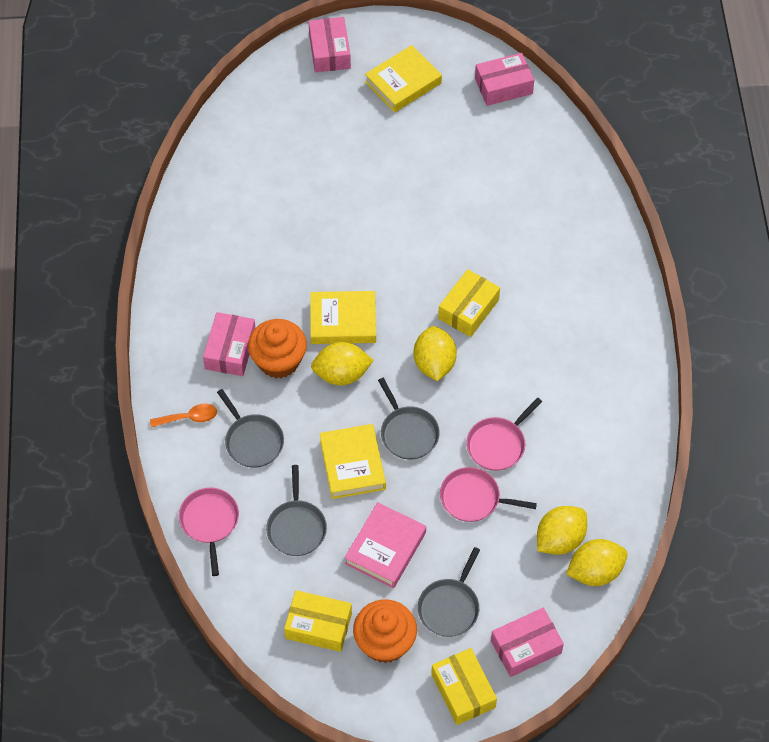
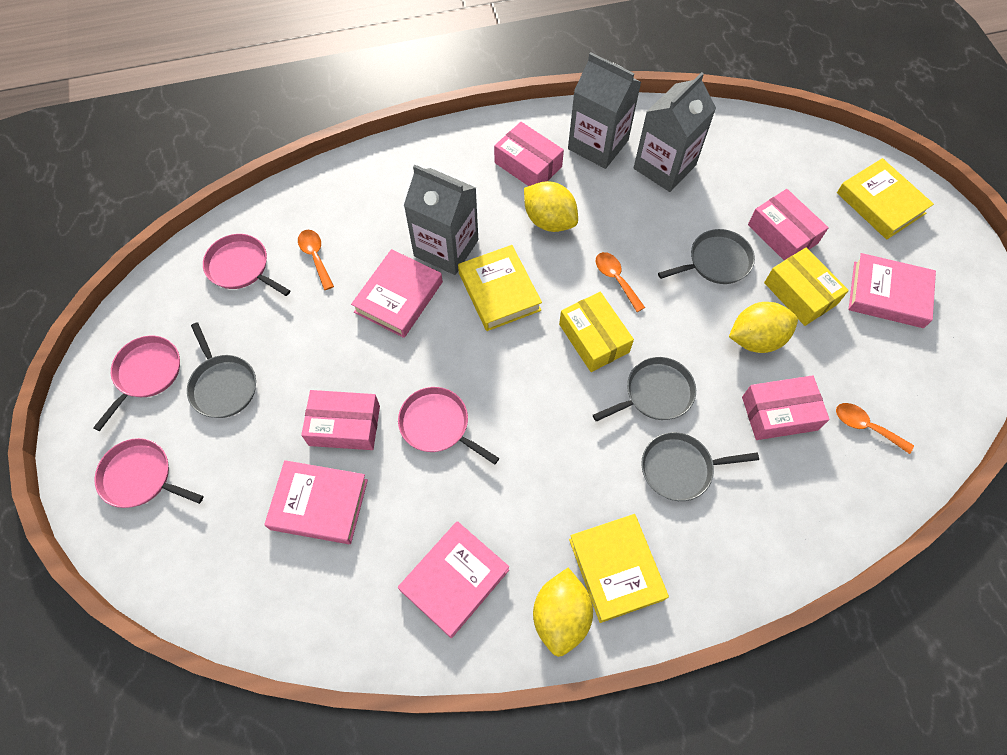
grey carton: 0 -> 3
orange cupcake: 2 -> 0
orange spoon: 1 -> 3
pink book: 1 -> 4
pink pan: 3 -> 4
yellow box: 3 -> 2
yellow lemon: 4 -> 3

